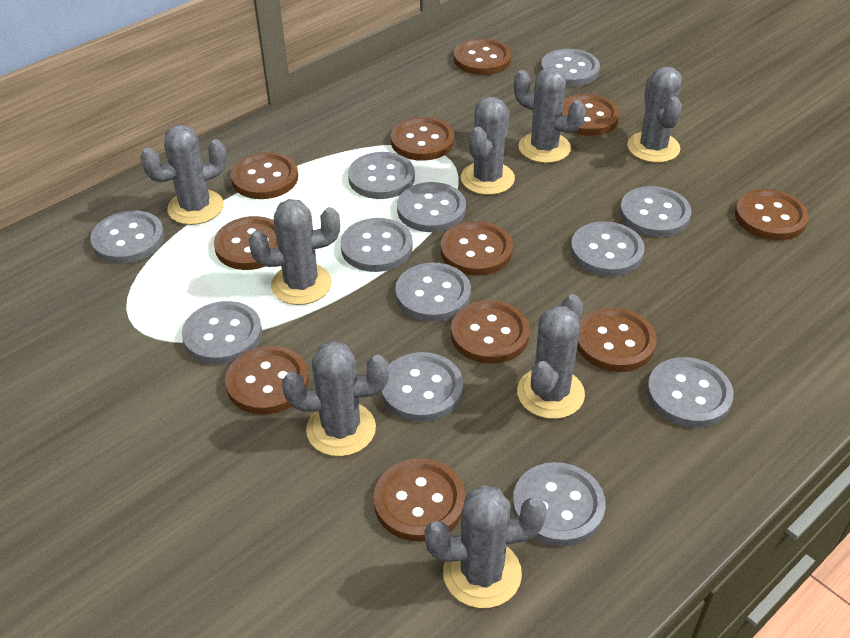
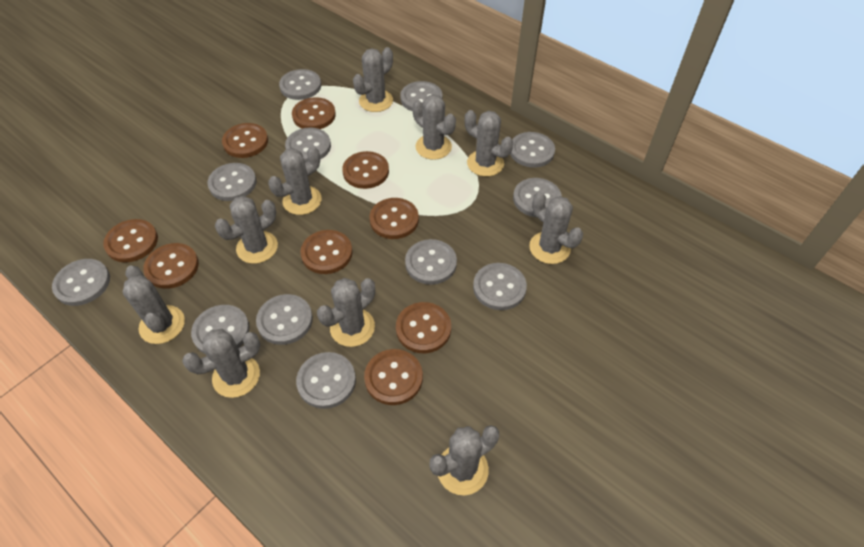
brown button: 11 -> 9
grey cactus: 8 -> 10

